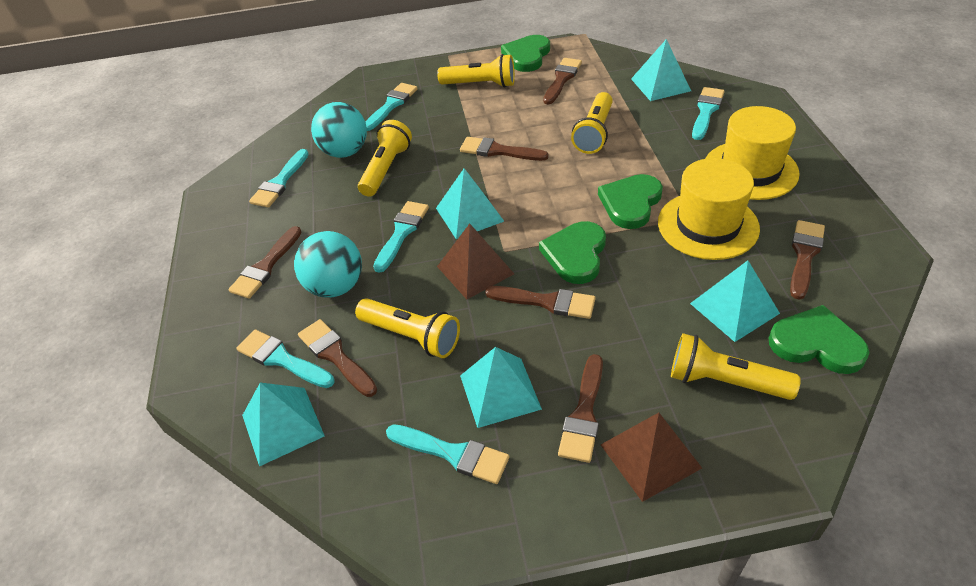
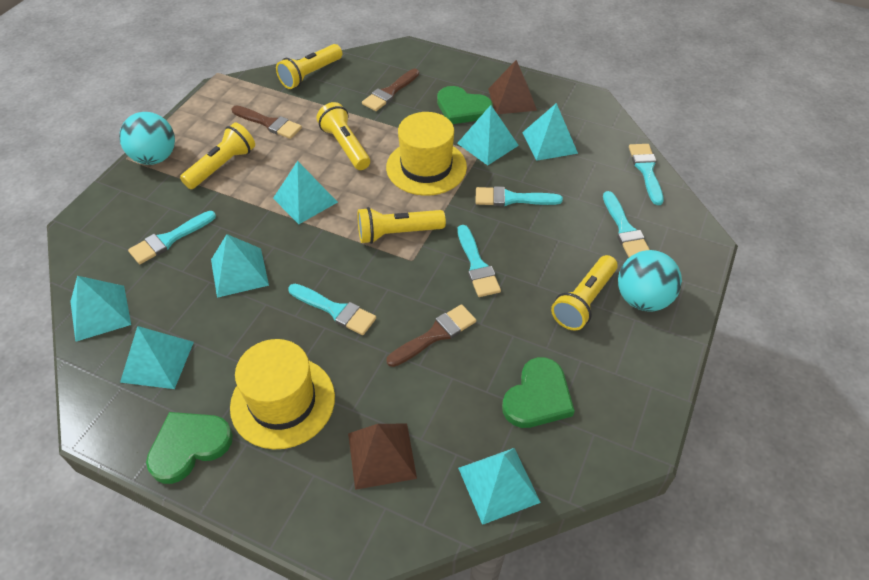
brown brush: 7 -> 3
green heart: 4 -> 3
turquoise pyramid: 5 -> 7

